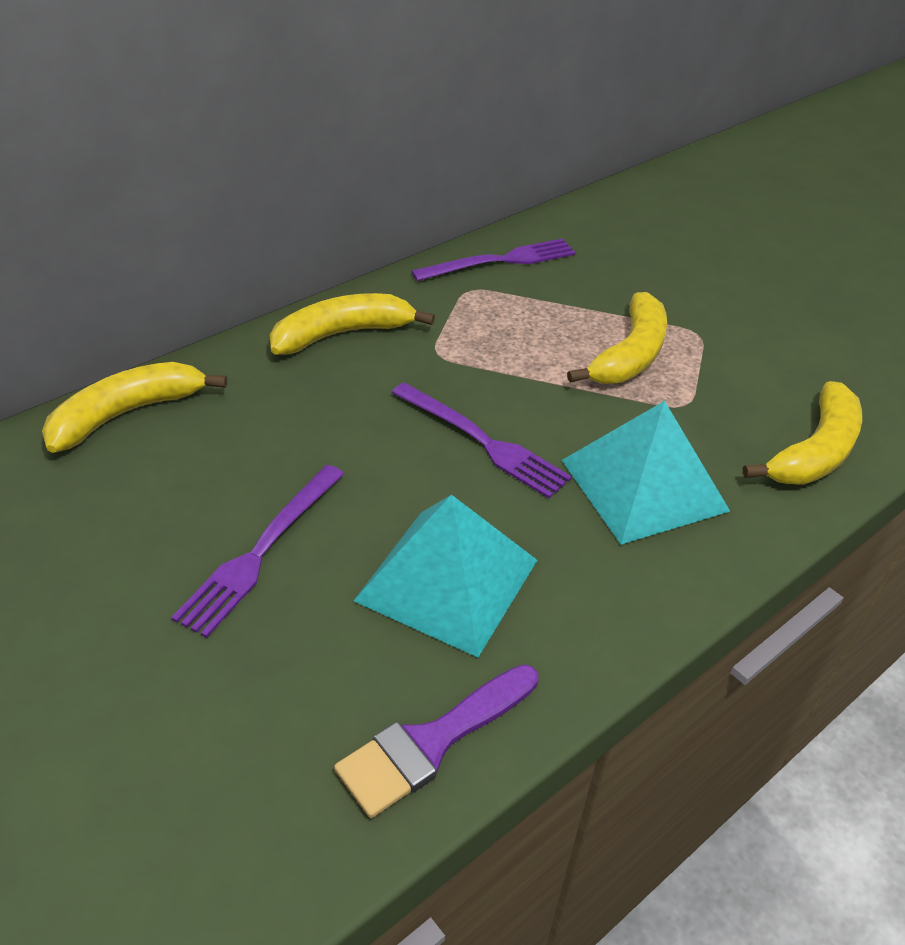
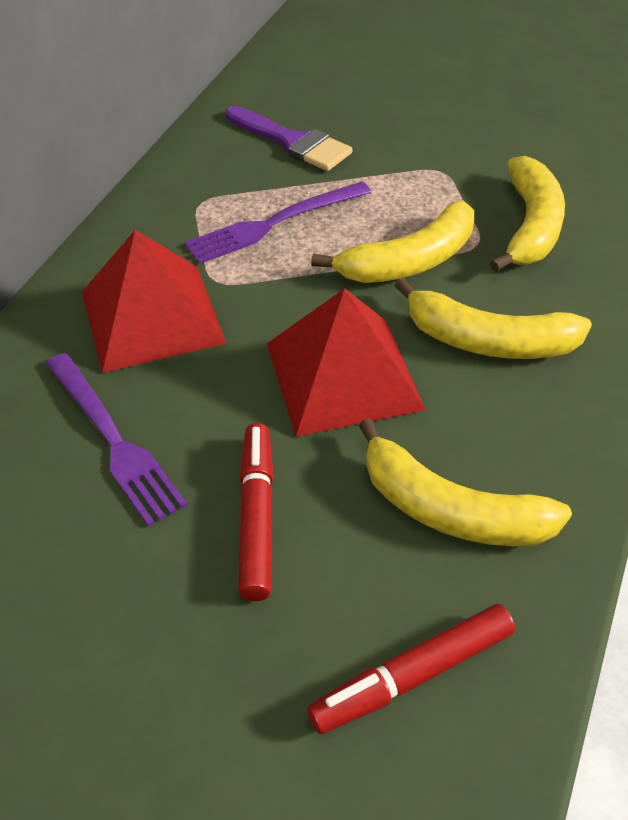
purple fork: 3 -> 2
red marker: 0 -> 2
red pyramid: 0 -> 2
turquoise pyramid: 2 -> 0

